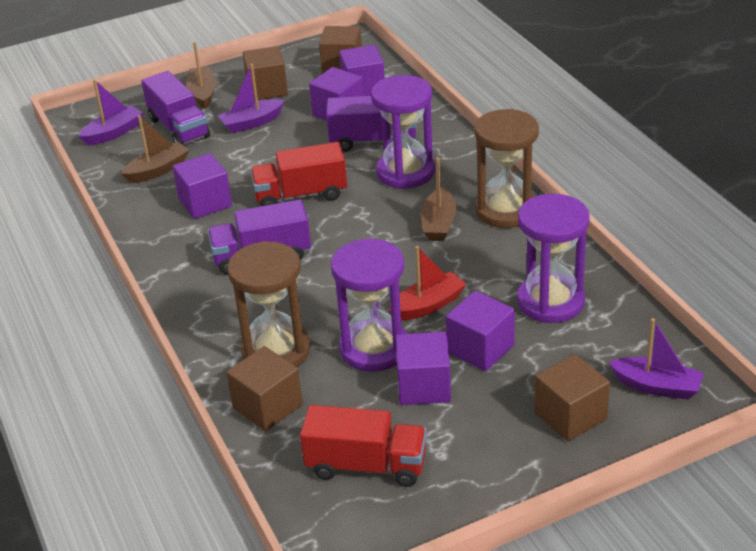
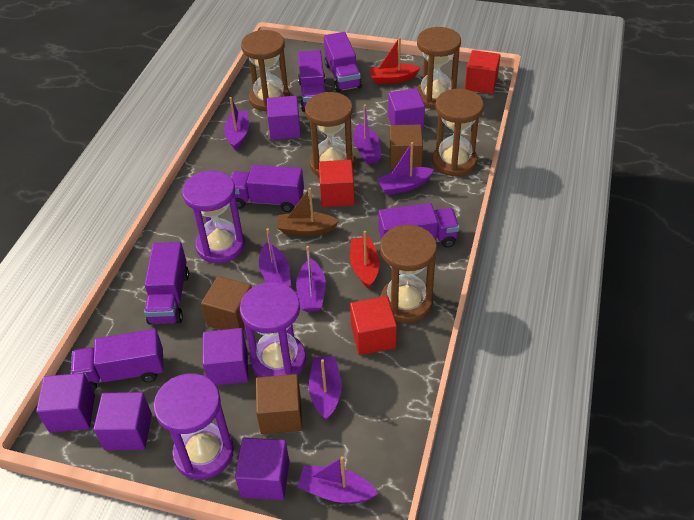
brown boat: 3 -> 1
brown cube: 4 -> 3
brown hourglass: 2 -> 5
purple boat: 3 -> 7
purple cube: 5 -> 6
purple truck: 3 -> 6
red boat: 1 -> 2
red cube: 0 -> 3
red truck: 2 -> 0

